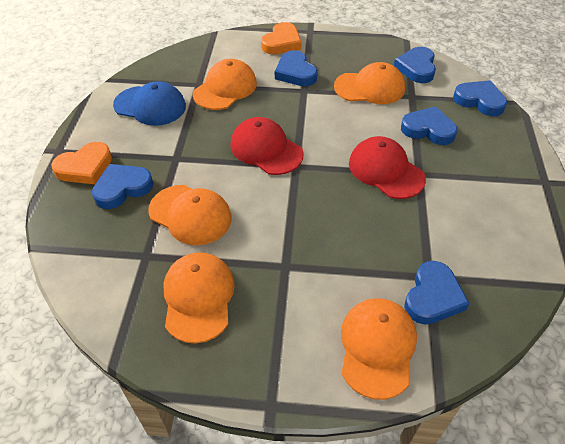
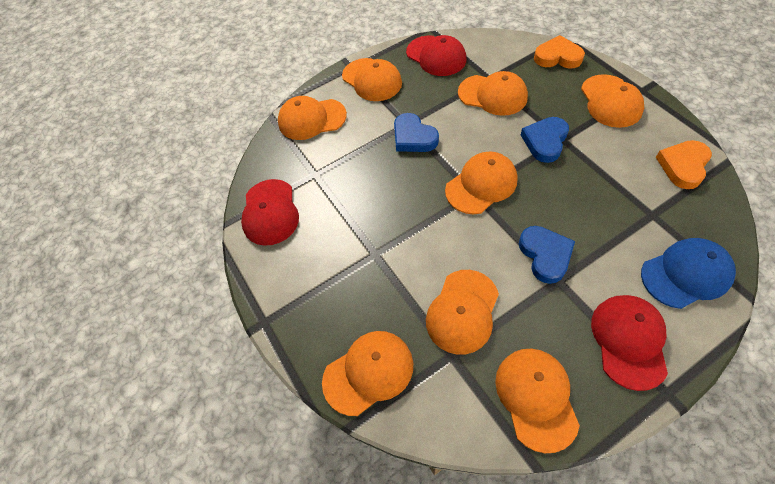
blue heart: 6 -> 3
orange cap: 5 -> 8
red cap: 2 -> 3

